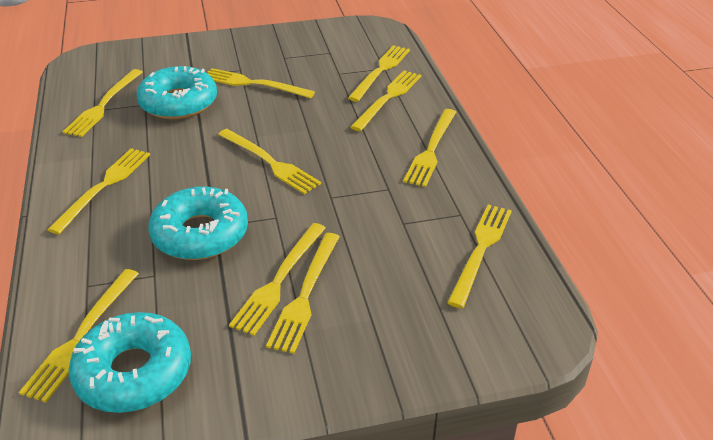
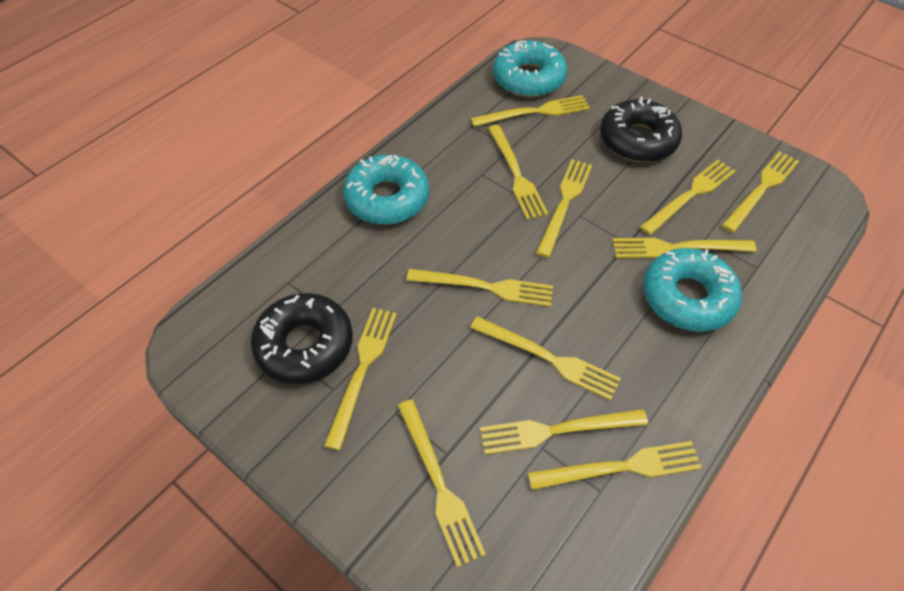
black donut: 0 -> 2
yellow fork: 11 -> 12

